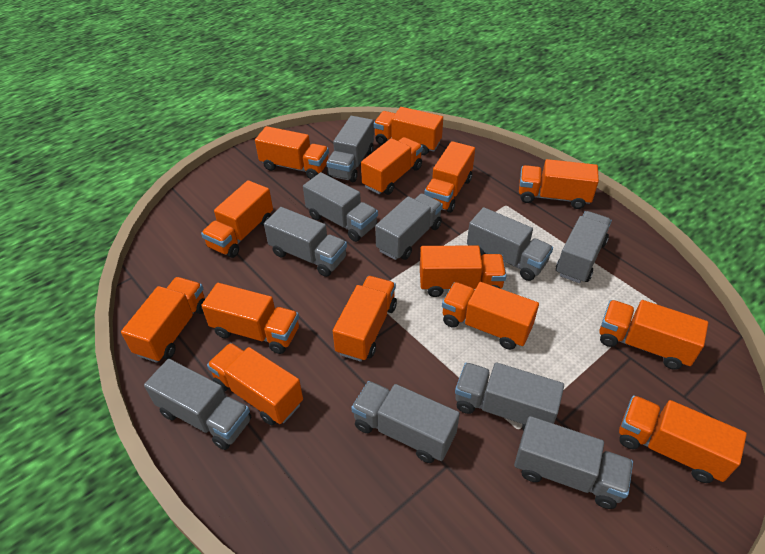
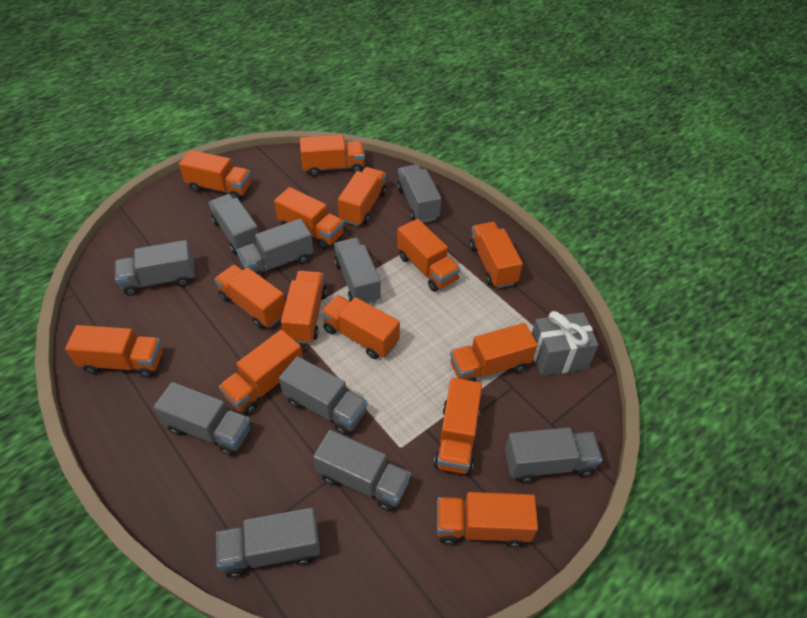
grey gift: 0 -> 1

